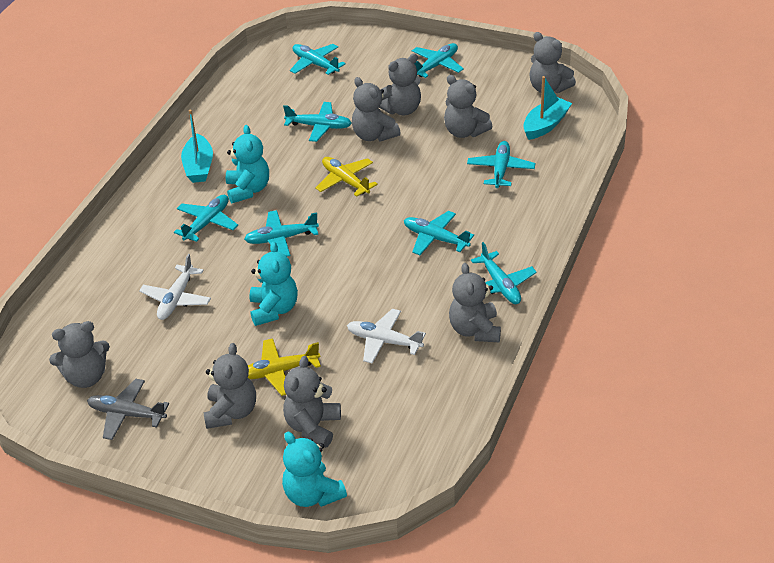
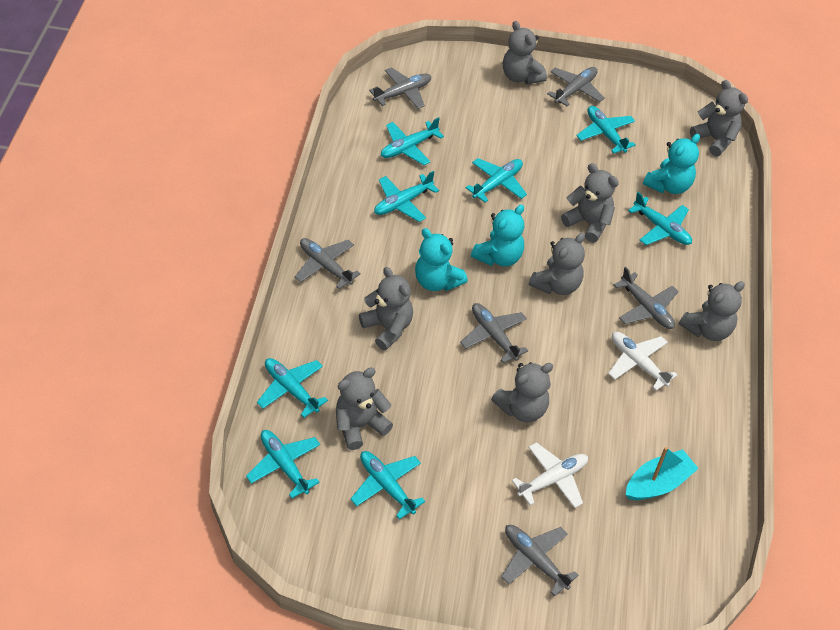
grey plane: 1 -> 6
turquoise boat: 2 -> 1
yellow plane: 2 -> 0

